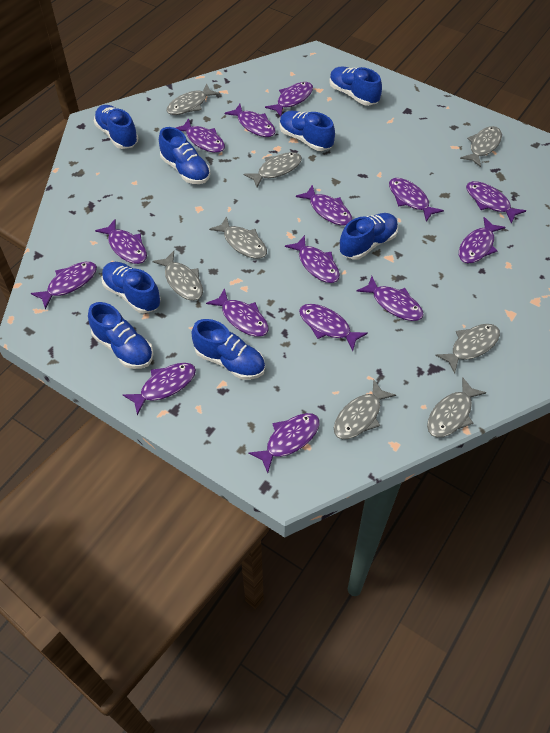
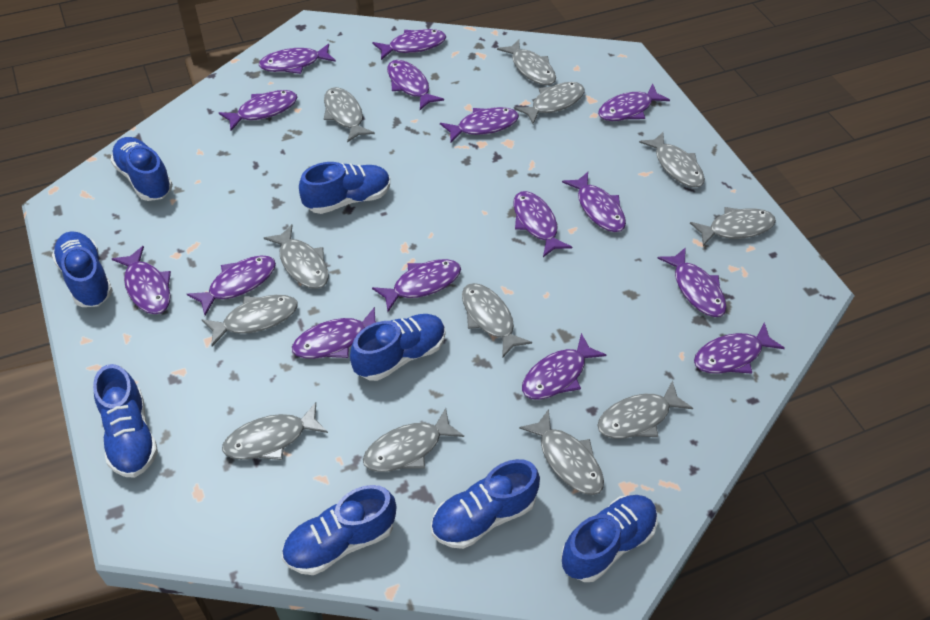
grey fish: 8 -> 12

